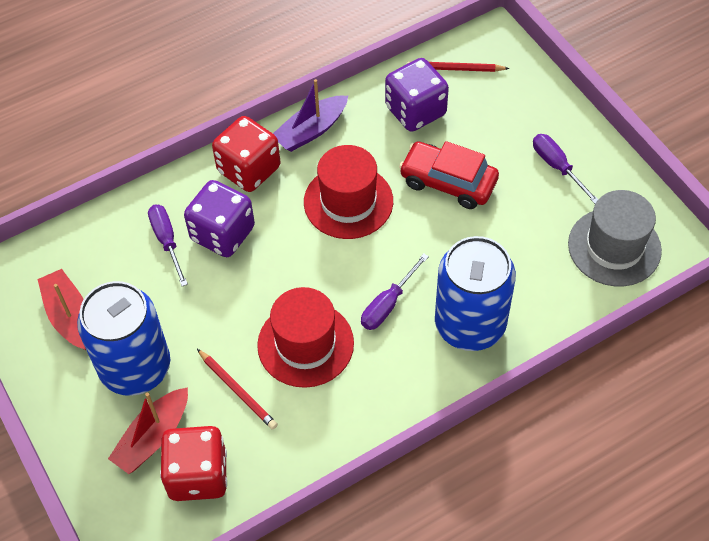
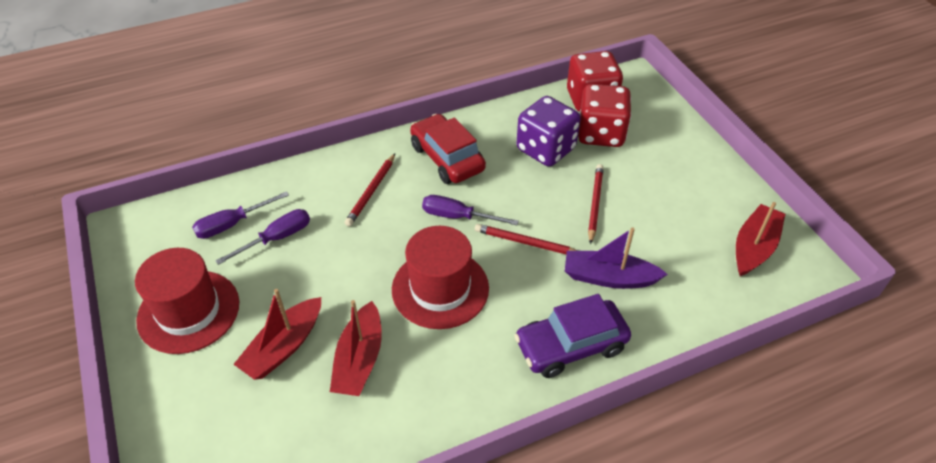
blue can: 2 -> 0
grey hat: 1 -> 0
purple car: 0 -> 1
purple dice: 2 -> 1
red boat: 2 -> 3
red pencil: 2 -> 3

